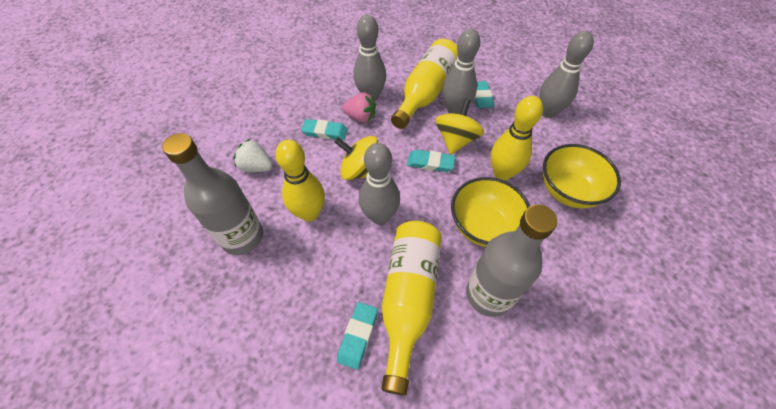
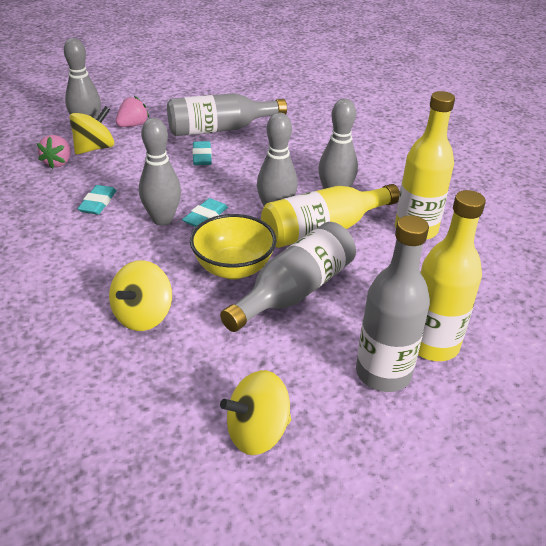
grey bottle: 2 -> 3
pink strawberry: 1 -> 2
turquoise eraser: 4 -> 3
white strawberry: 1 -> 0
yellow bottle: 2 -> 3
yellow bowl: 2 -> 1
yellow bowling pin: 2 -> 0
yellow spinning top: 2 -> 3

